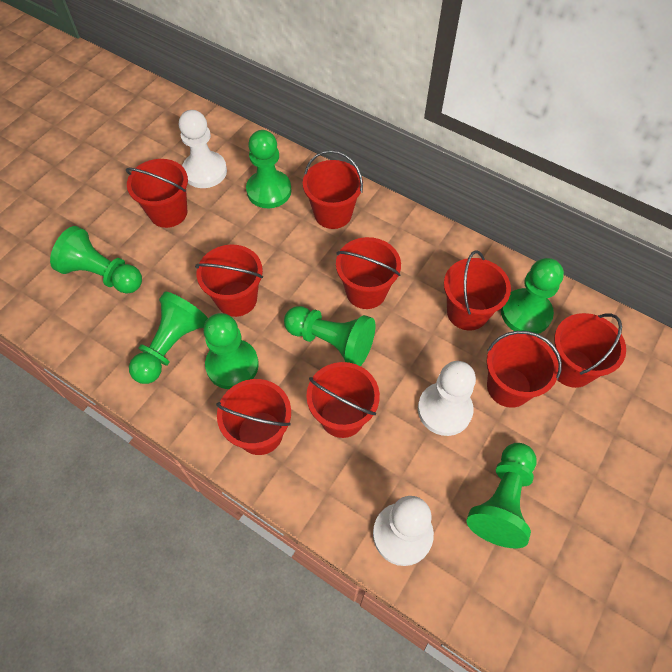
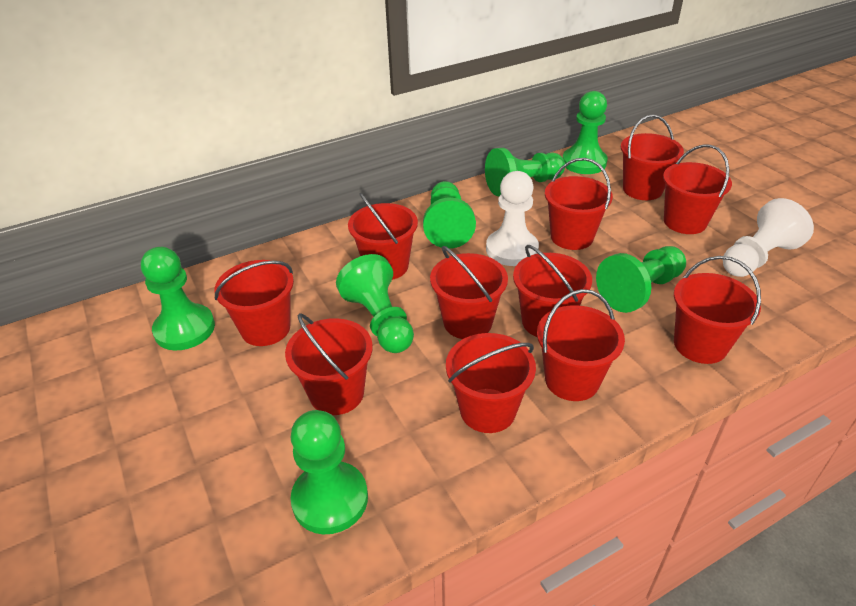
red bucket: 9 -> 11
white pawn: 3 -> 2

